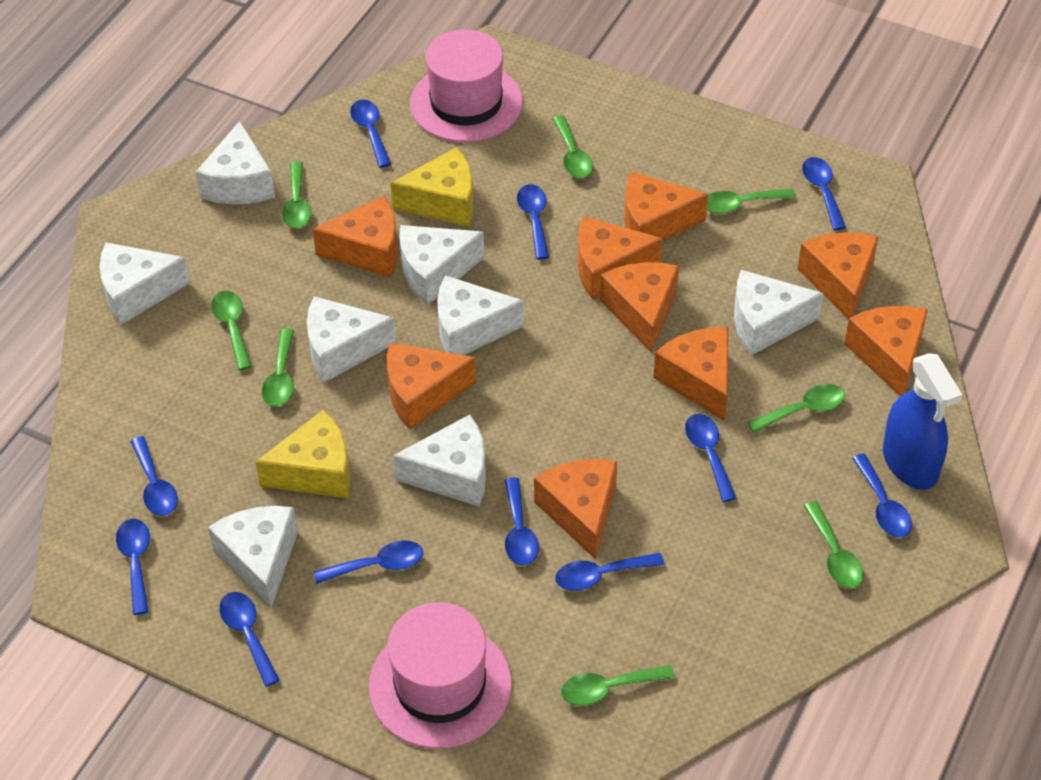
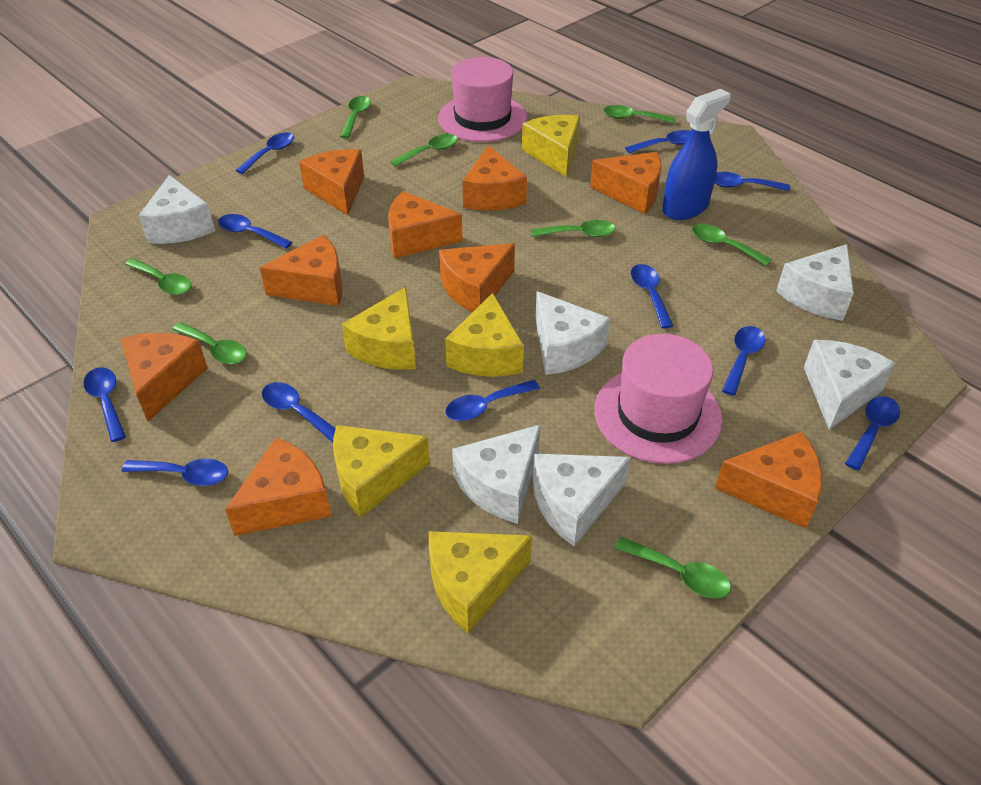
white cheese: 8 -> 6
yellow cheese: 2 -> 5

